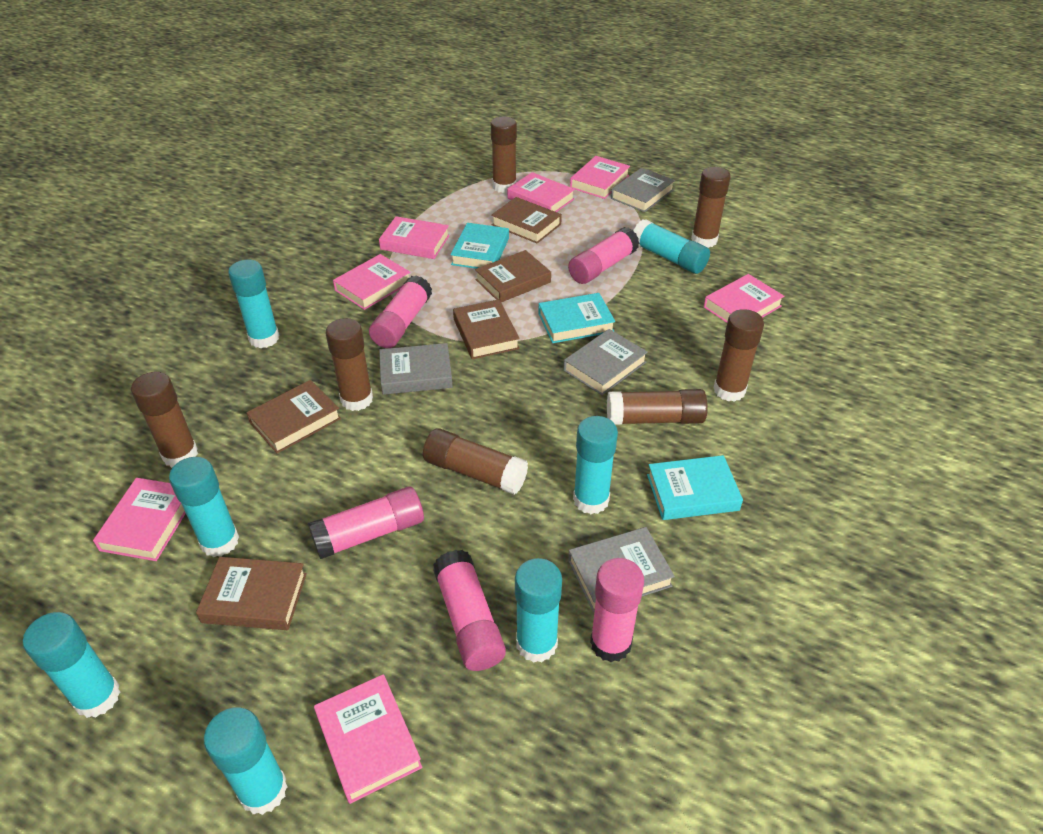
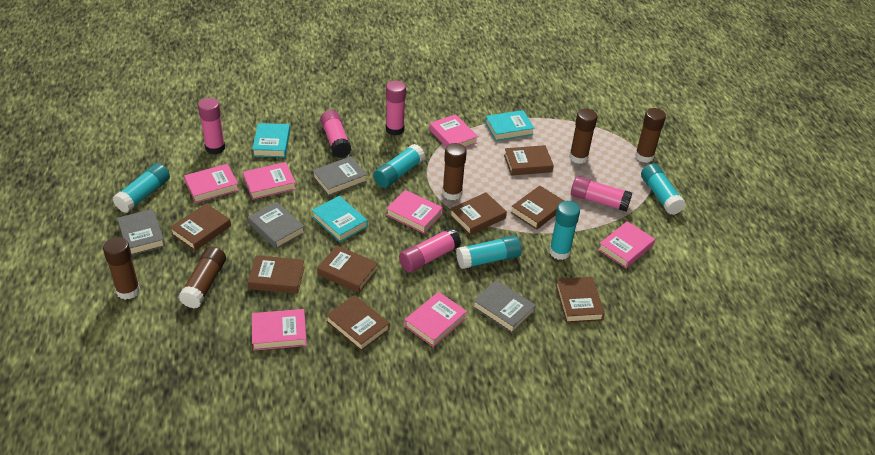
brown book: 5 -> 8
brown glue stick: 7 -> 5
turquoise glue stick: 7 -> 5

